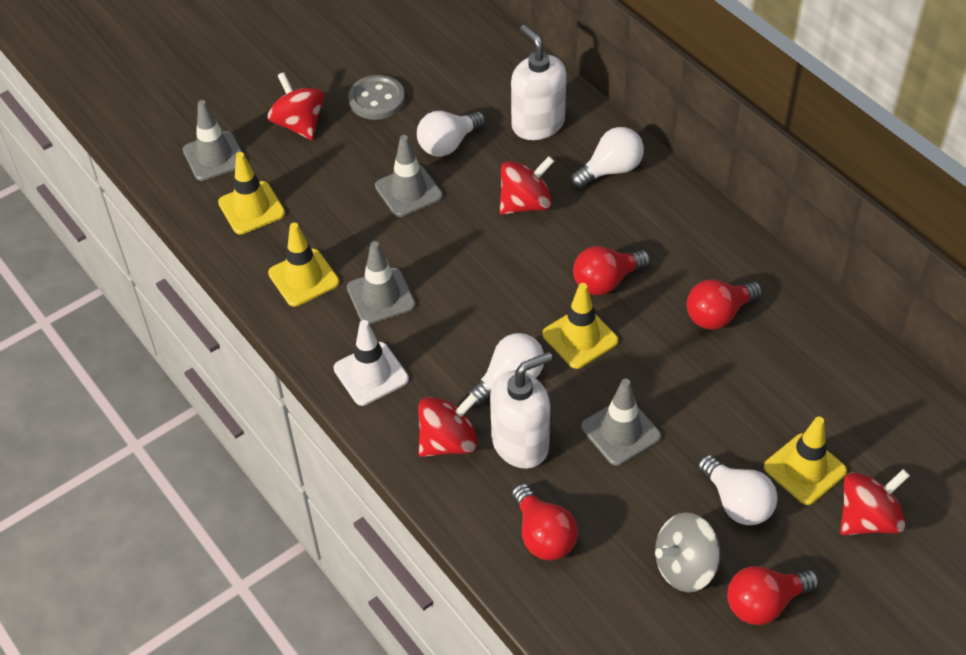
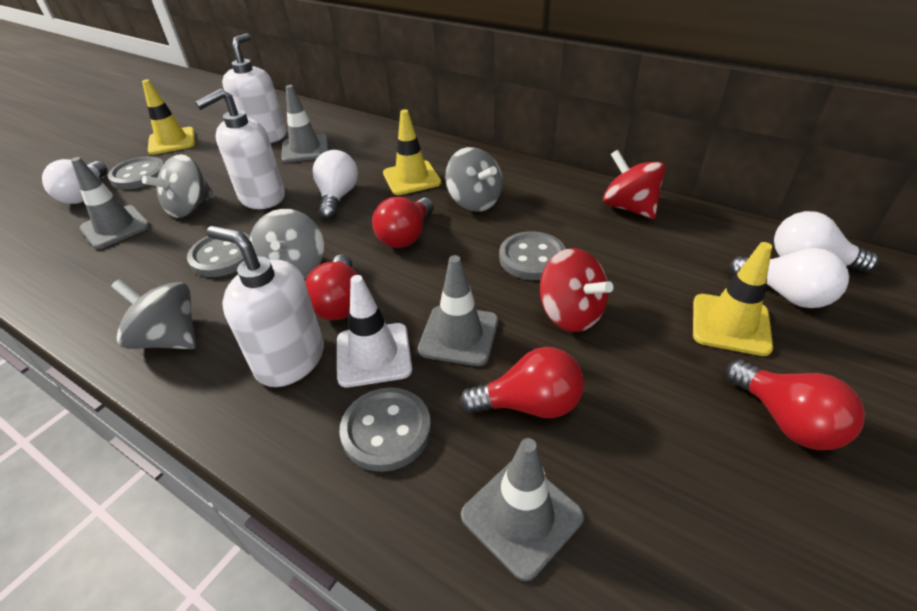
grey button: 1 -> 4
grey spinning top: 1 -> 4
red spinning top: 4 -> 2
white soap dispenser: 2 -> 3
yellow traffic cone: 4 -> 3

